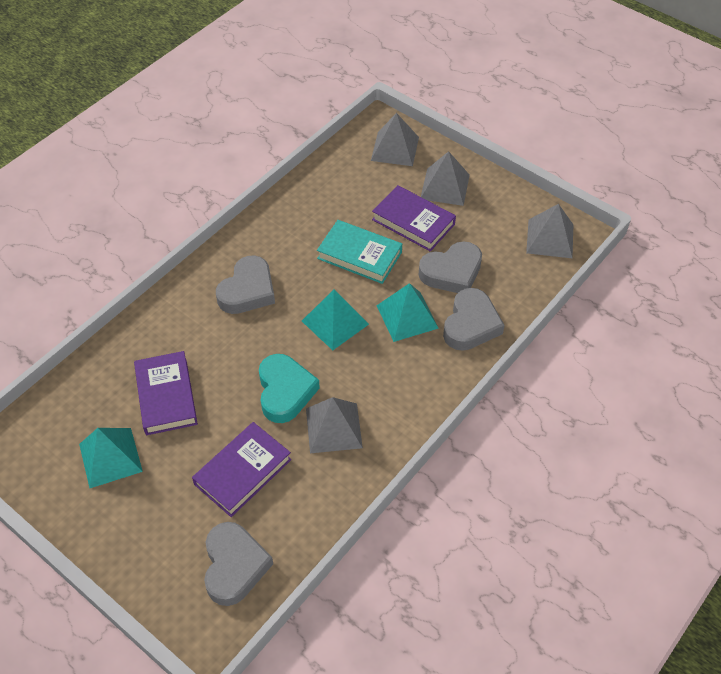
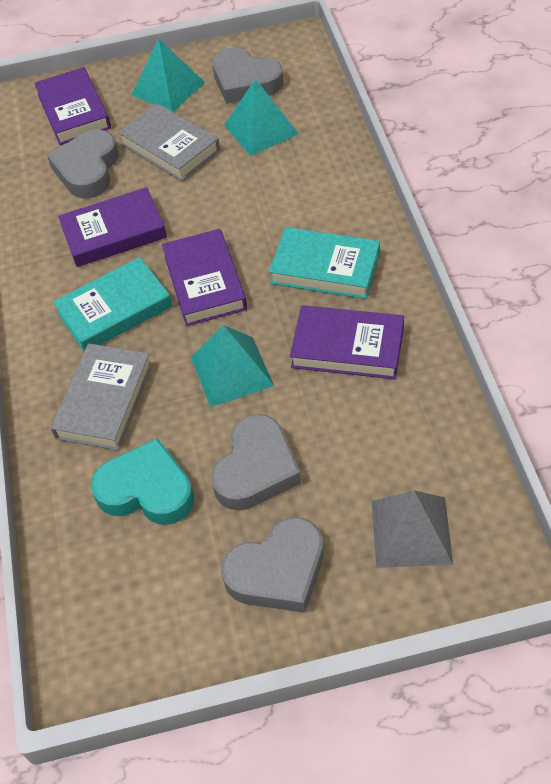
grey book: 0 -> 2
grey pyramid: 4 -> 1
purple book: 3 -> 4
turquoise book: 1 -> 2

